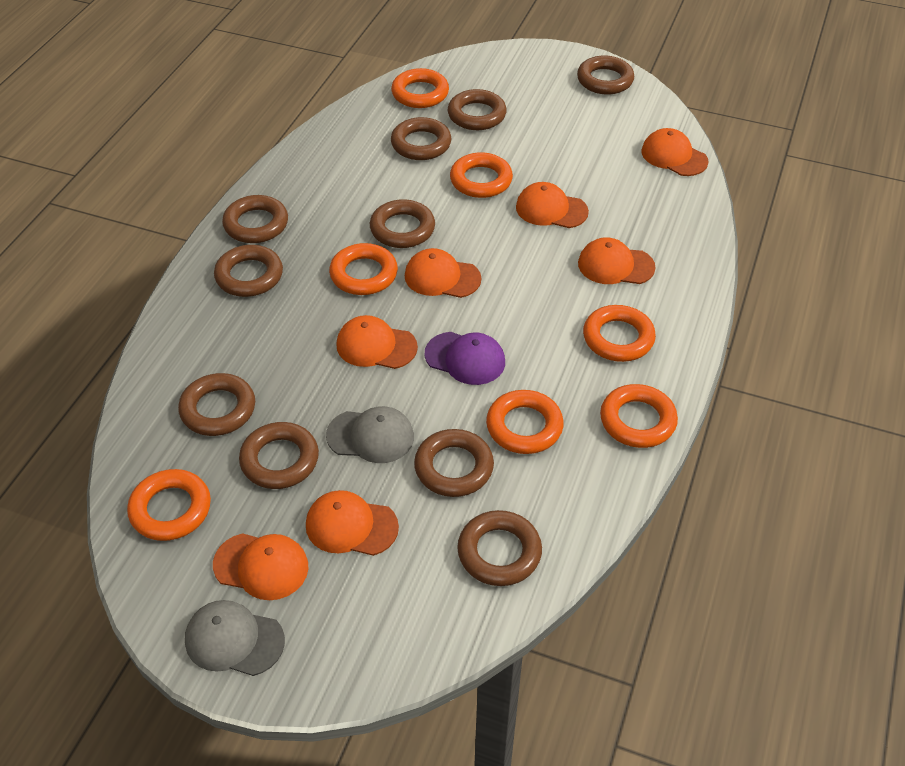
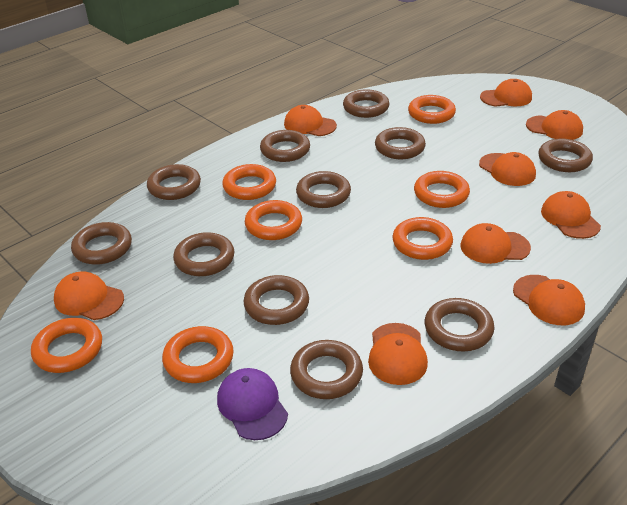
brown ring: 10 -> 11
grey cap: 2 -> 0
orange cap: 7 -> 9

